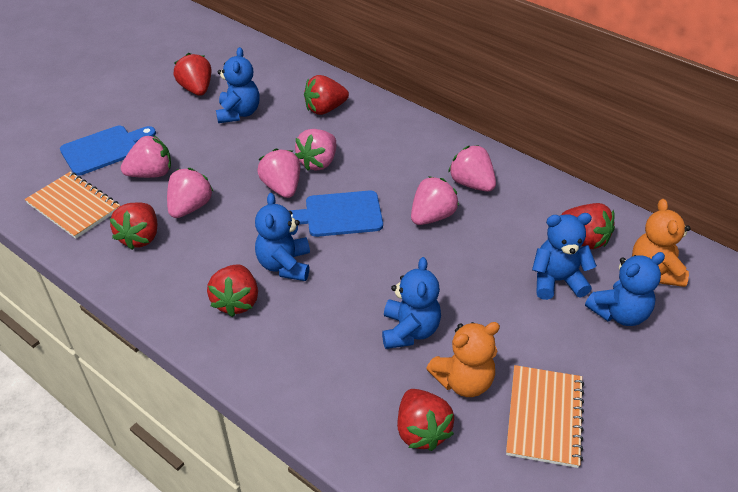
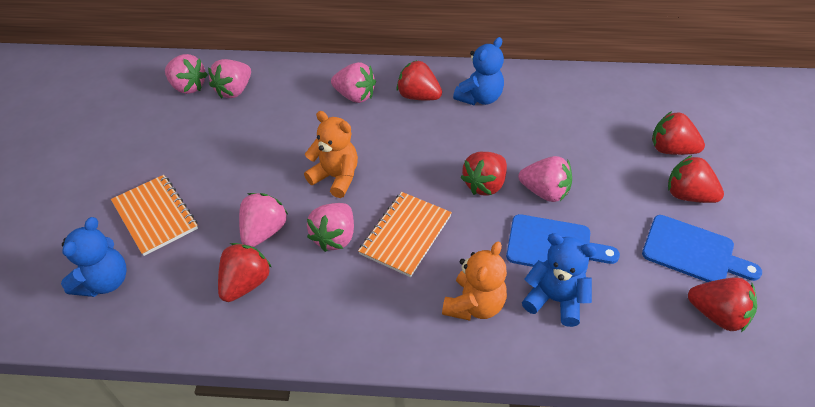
blue teddy bear: 5 -> 3

